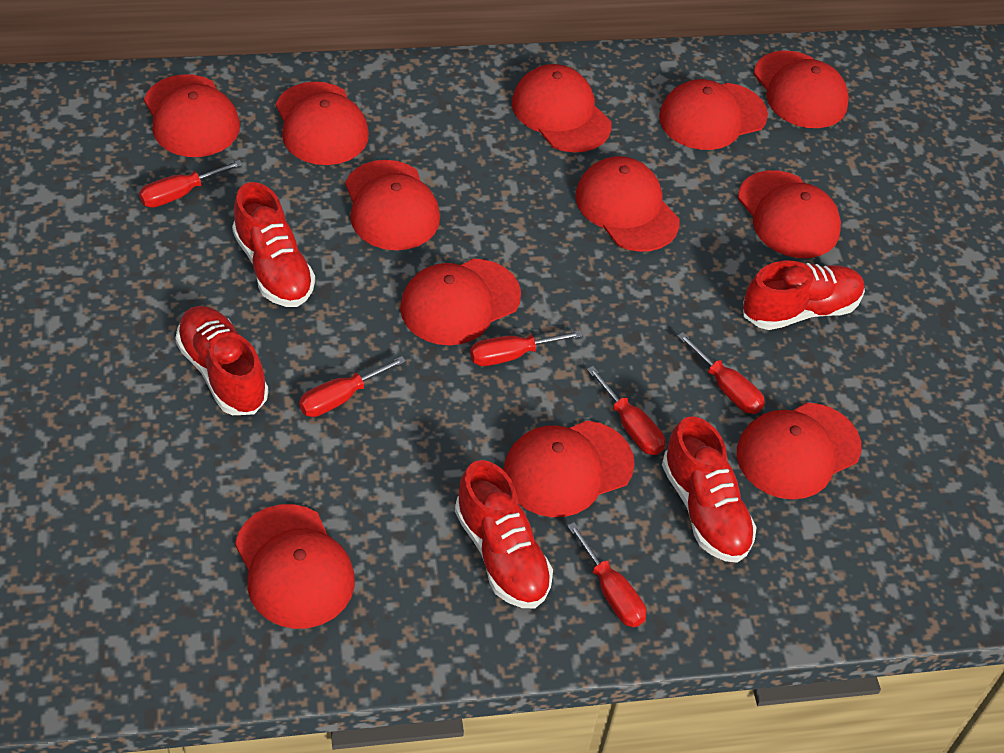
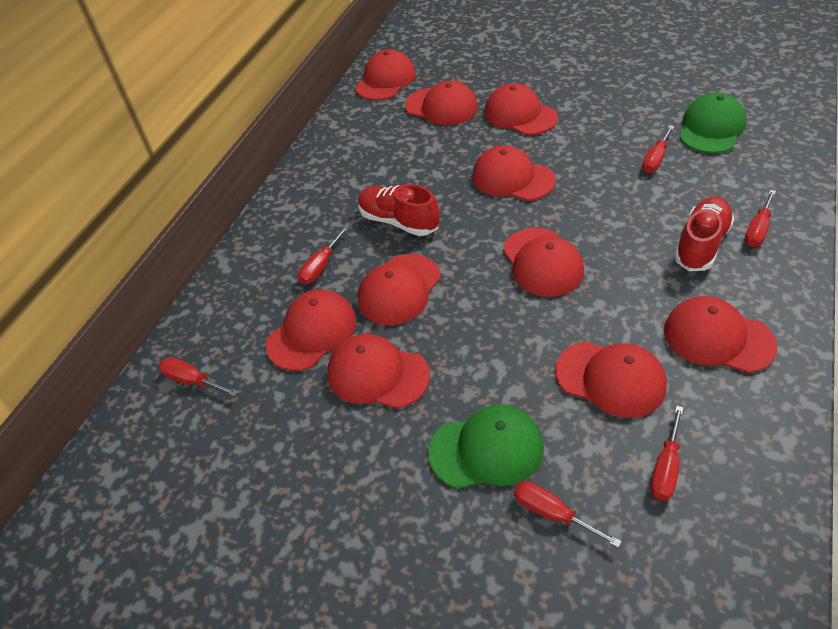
green cap: 0 -> 2
red cap: 12 -> 10
red shoe: 5 -> 2

